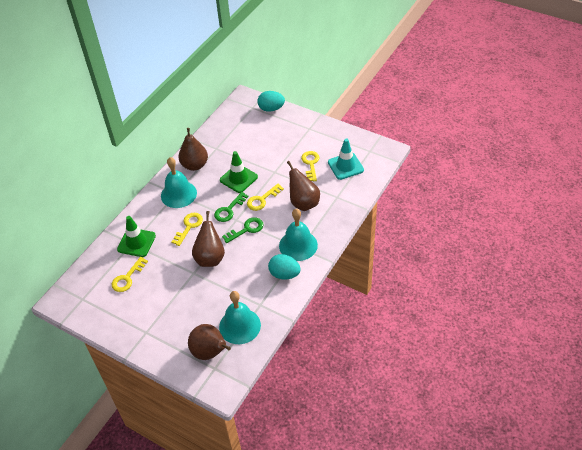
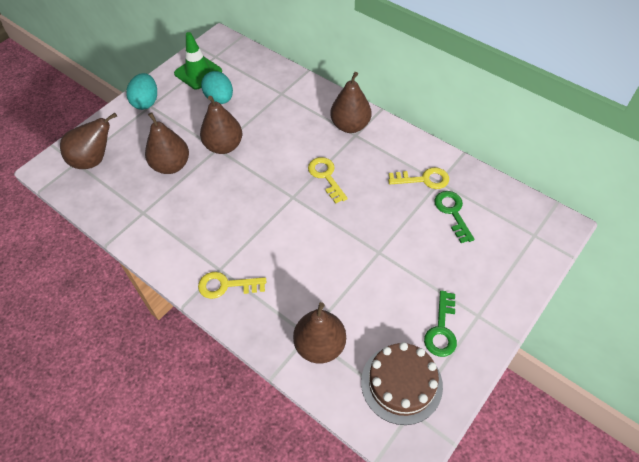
brown cake: 0 -> 1
brown pear: 4 -> 5
green traffic cone: 2 -> 1
turquoise bell: 3 -> 0
turquoise traffic cone: 1 -> 0
yellow key: 4 -> 3

